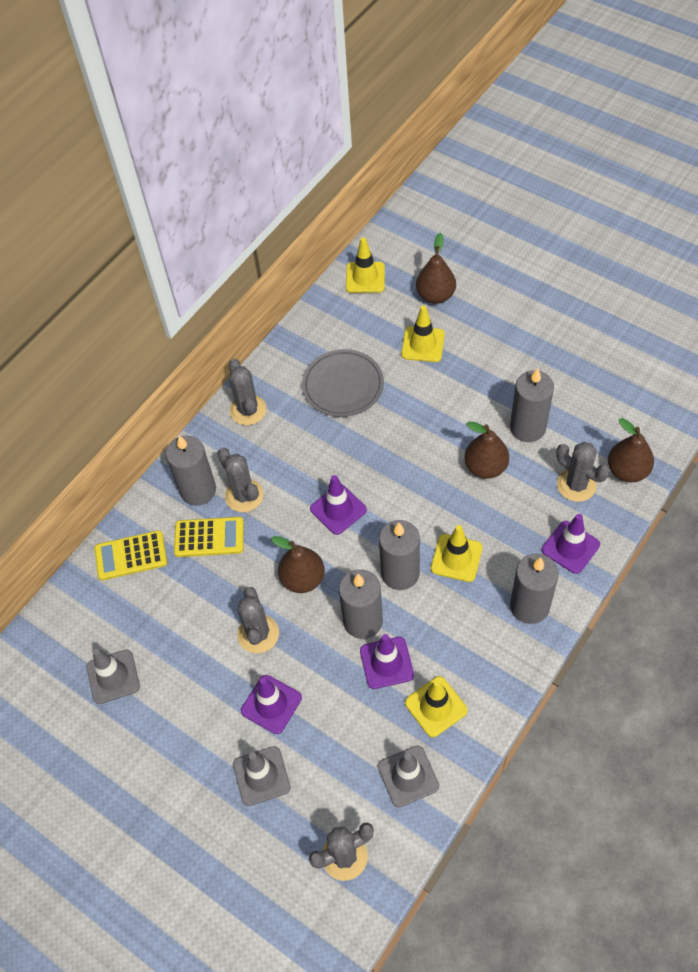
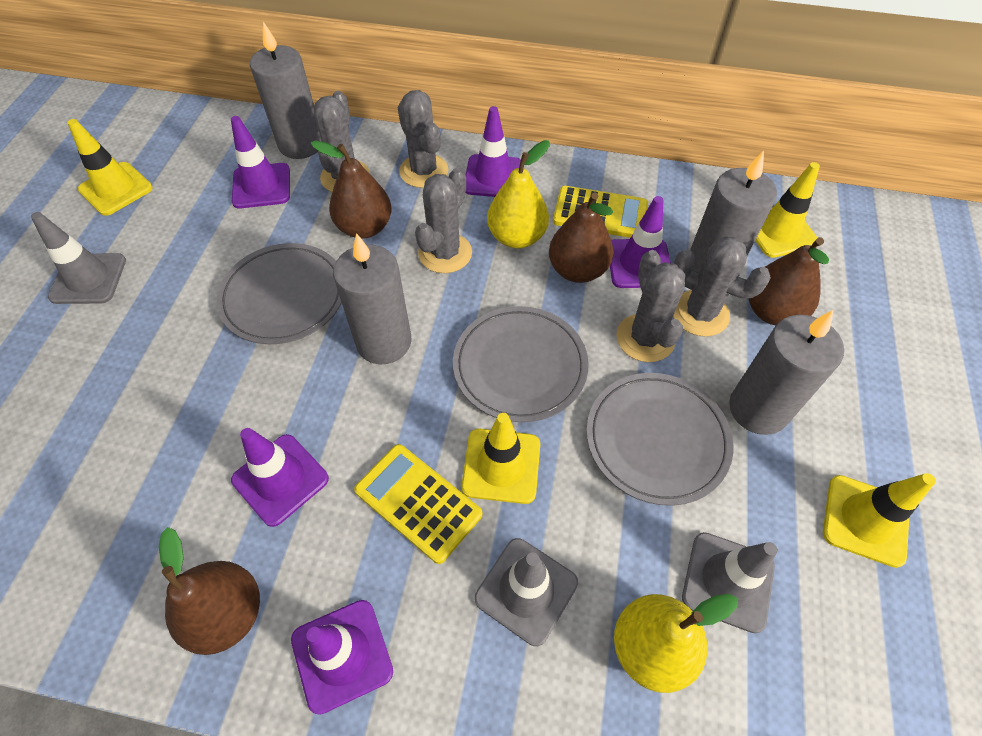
grey candle: 5 -> 4
grey plate: 1 -> 3
purple traffic cone: 4 -> 5
yellow pear: 0 -> 2

